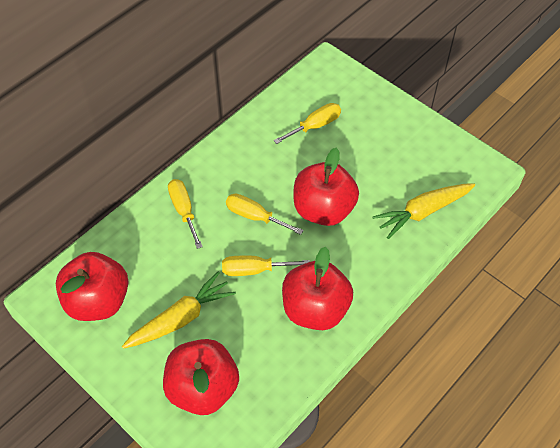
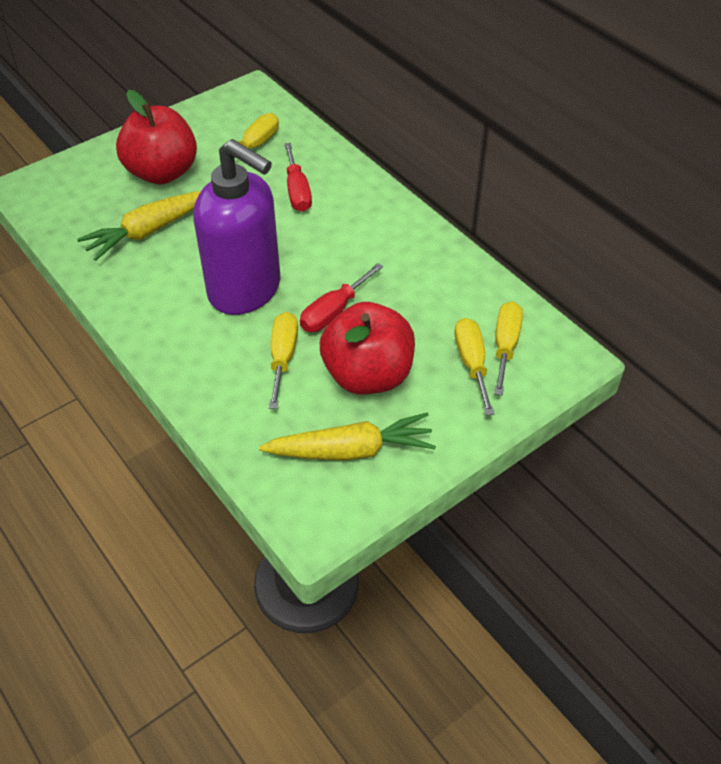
purple soap dispenser: 0 -> 1
red apple: 4 -> 2
red screwdriver: 0 -> 2

